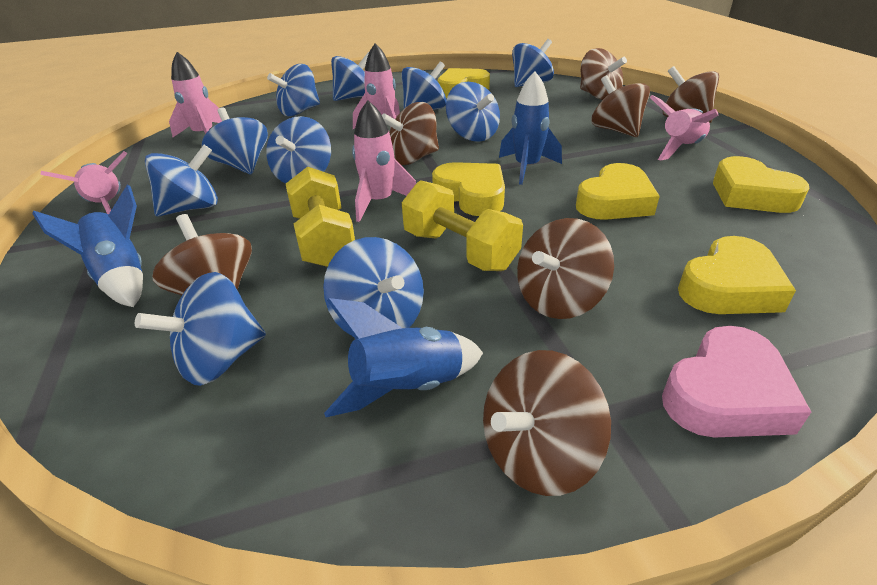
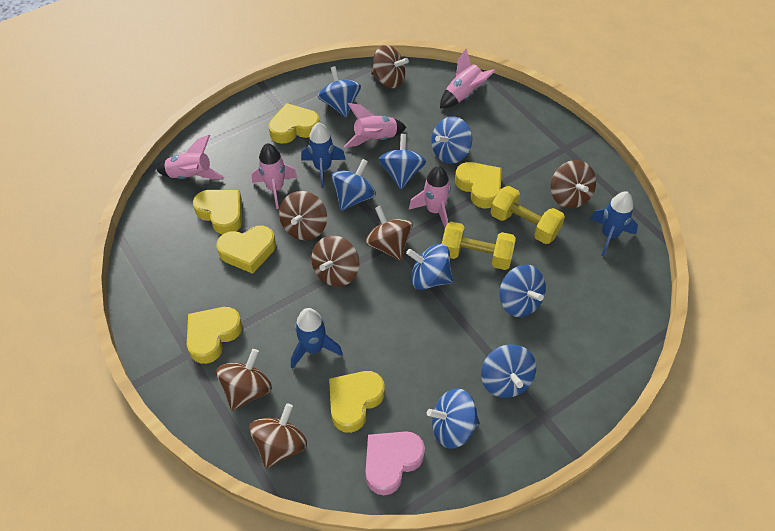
blue spinning top: 10 -> 8
yellow heart: 5 -> 6

